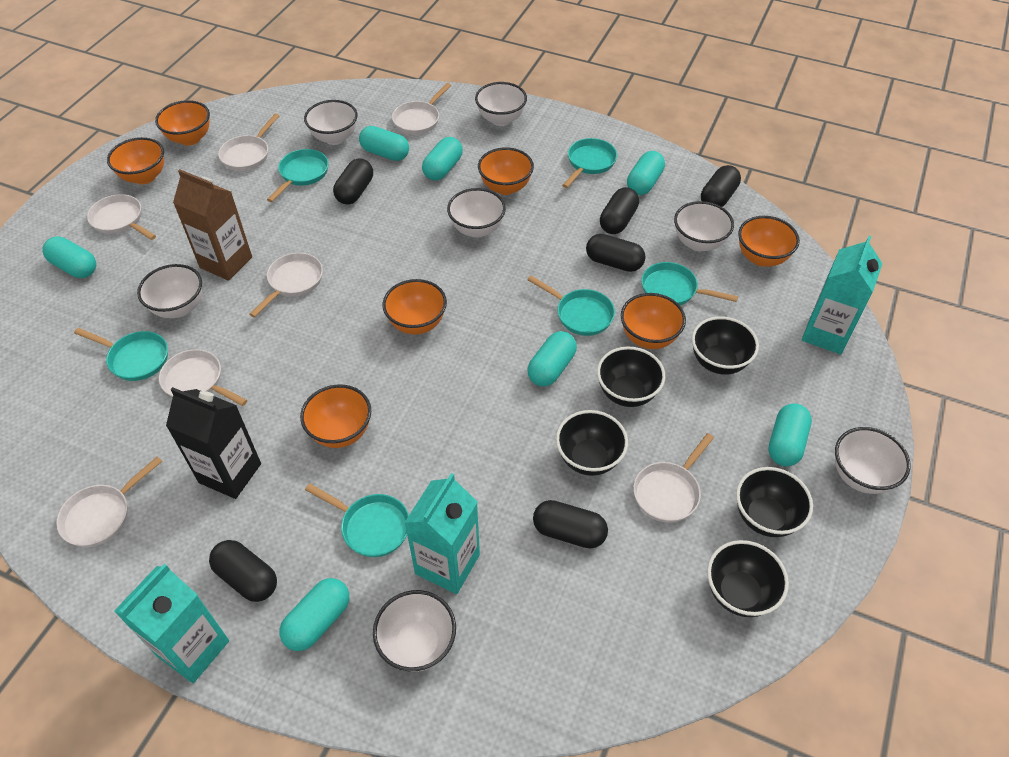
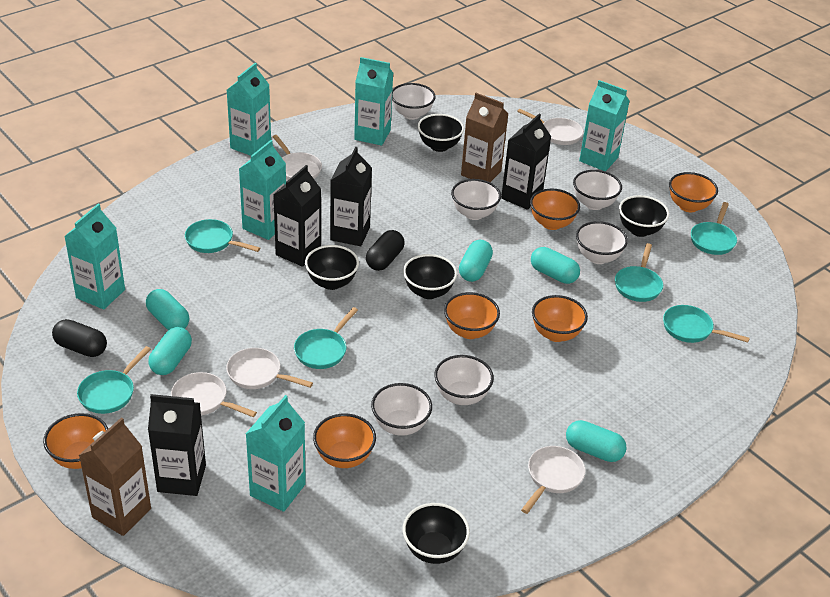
black capsule: 6 -> 2
black carton: 1 -> 4
brown carton: 1 -> 2
orange bowl: 7 -> 6
turquoise capsule: 7 -> 5
turquoise carton: 3 -> 6
white bowl: 7 -> 6
white pan: 7 -> 5

